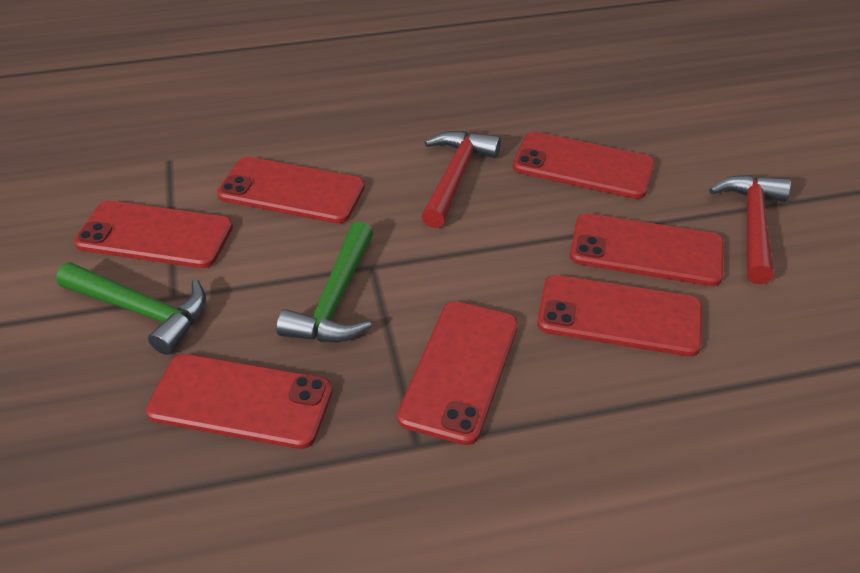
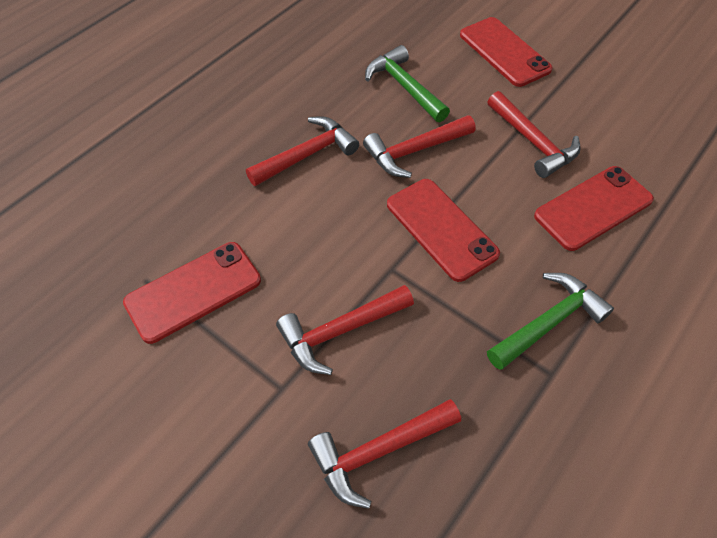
red hammer: 2 -> 5
red phone: 7 -> 4

